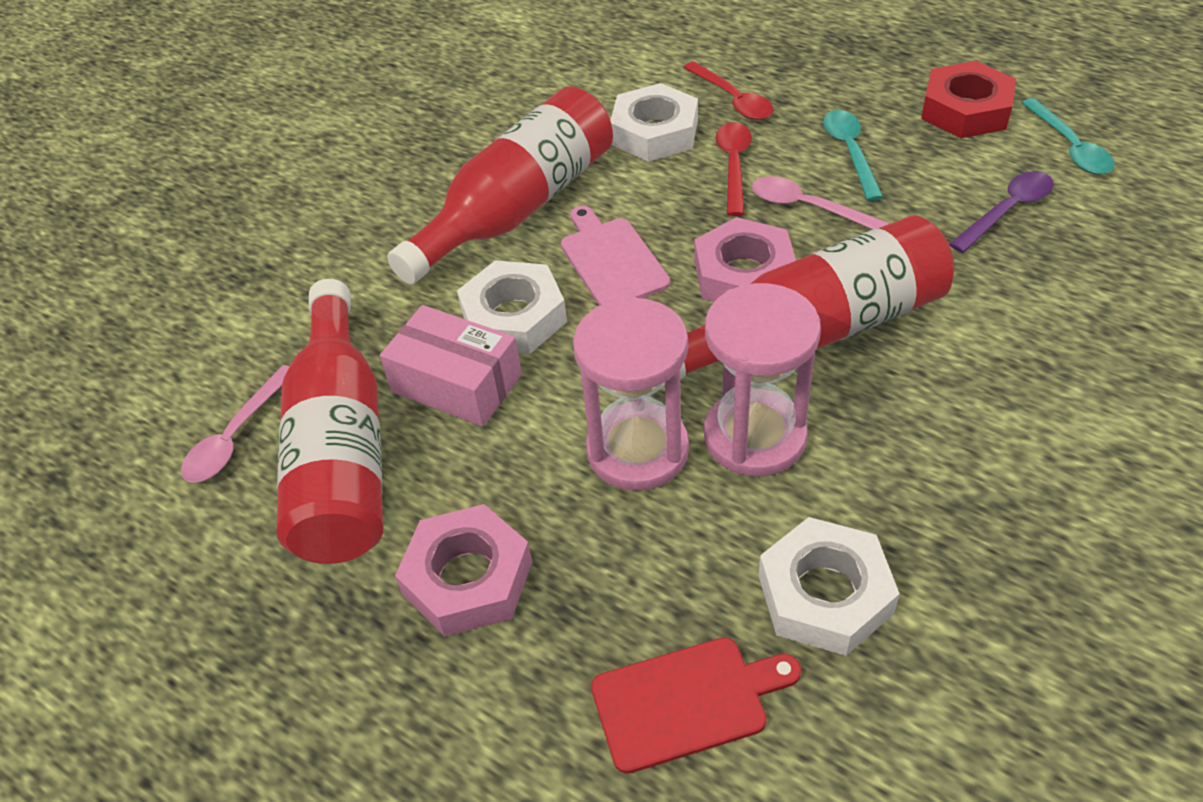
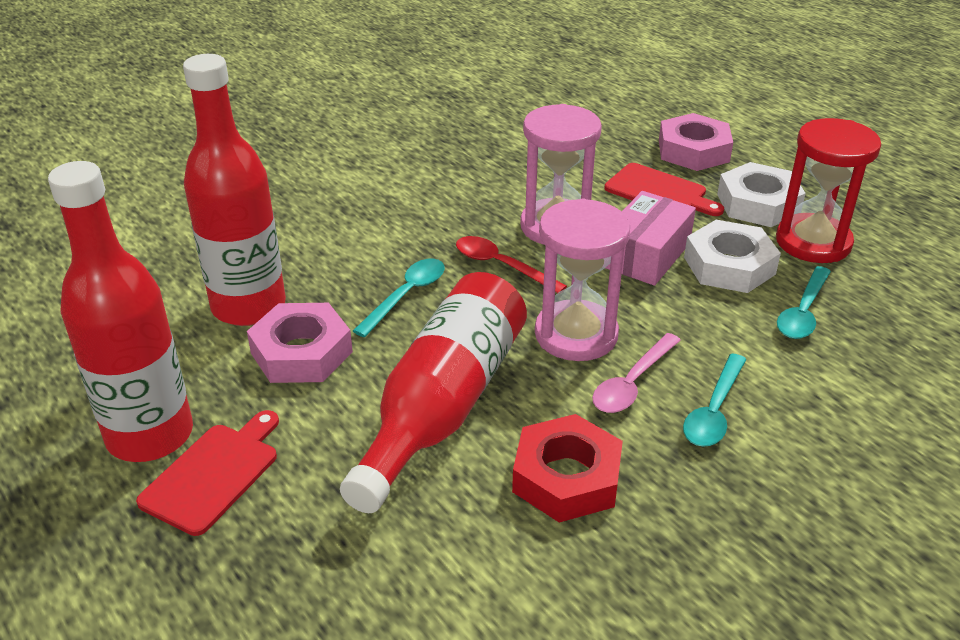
pink cutting board: 1 -> 0
pink spoon: 2 -> 1
purple spoon: 1 -> 0
red cutting board: 1 -> 2
red hourglass: 0 -> 1
red spoon: 2 -> 1
turquoise spoon: 2 -> 3
white nut: 3 -> 2

